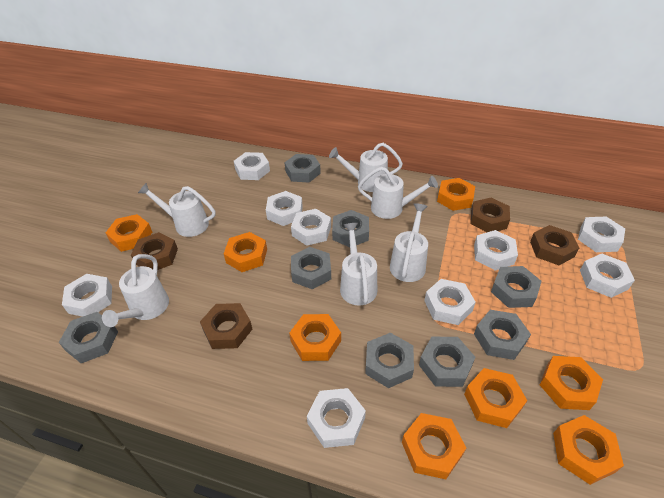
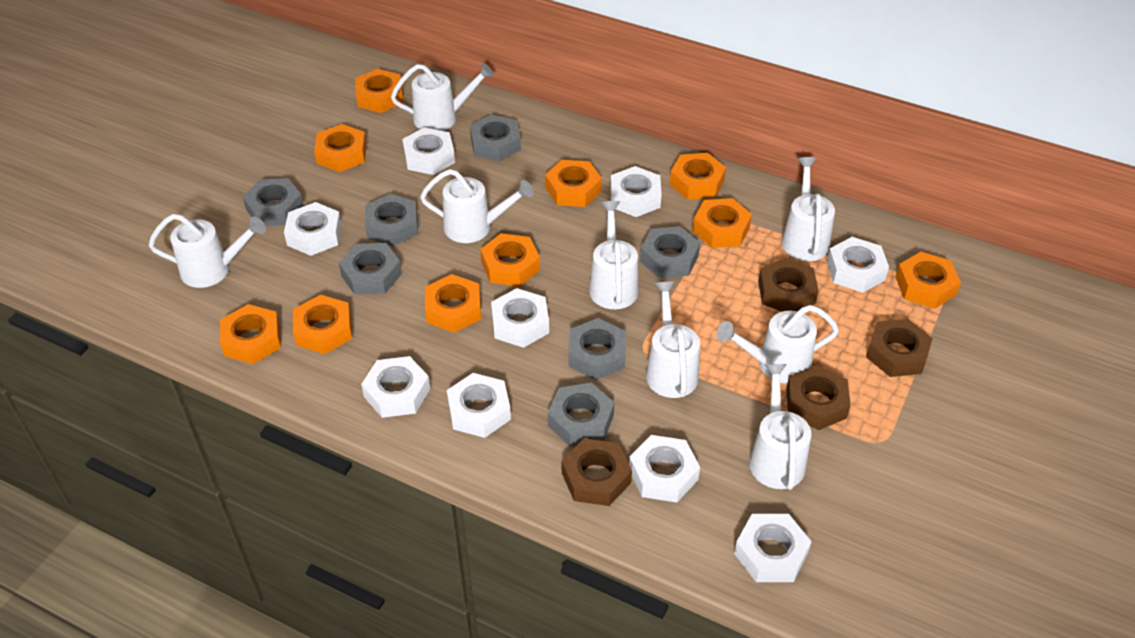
grey nut: 8 -> 7
orange nut: 8 -> 10
white watering can: 6 -> 8

